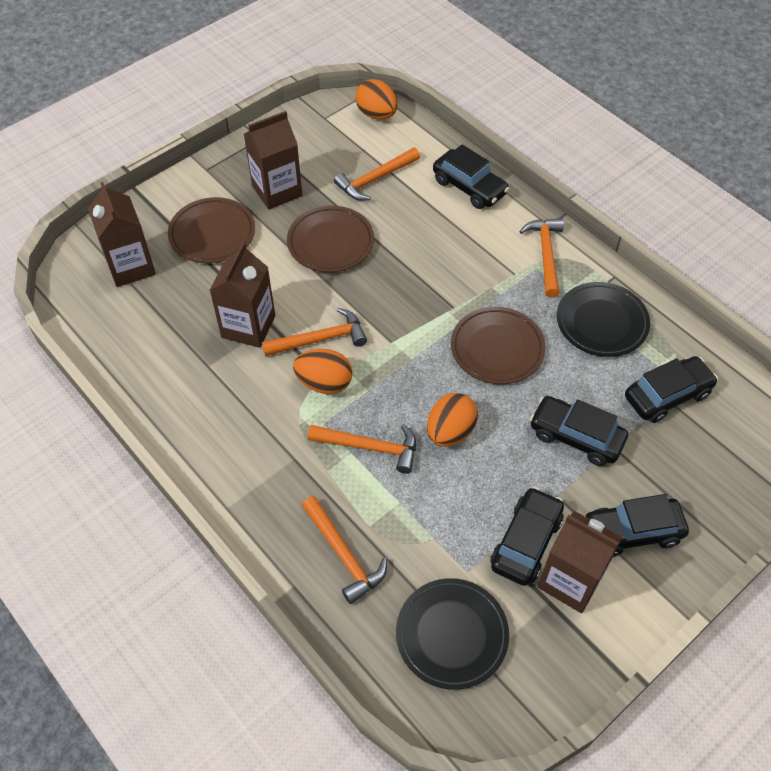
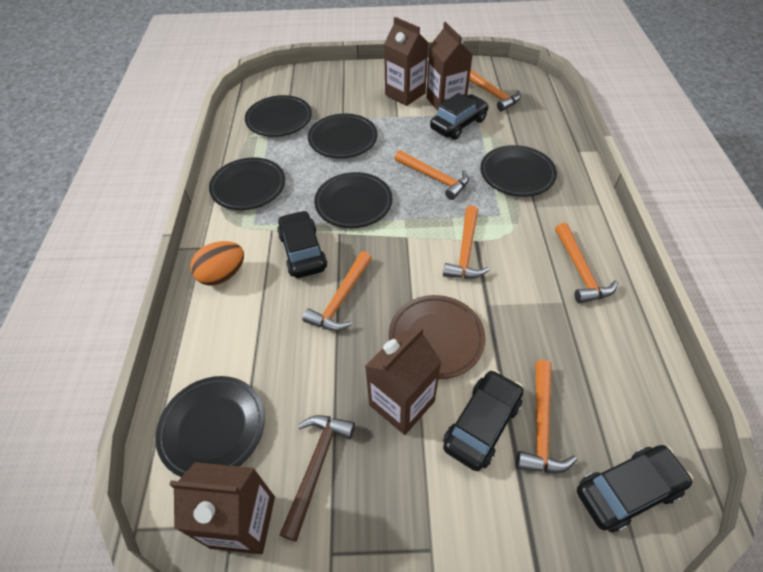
black car: 5 -> 4
black plate: 2 -> 6
brown hammer: 0 -> 1
brown plate: 3 -> 1
orange egg: 3 -> 1
orange hammer: 5 -> 6

